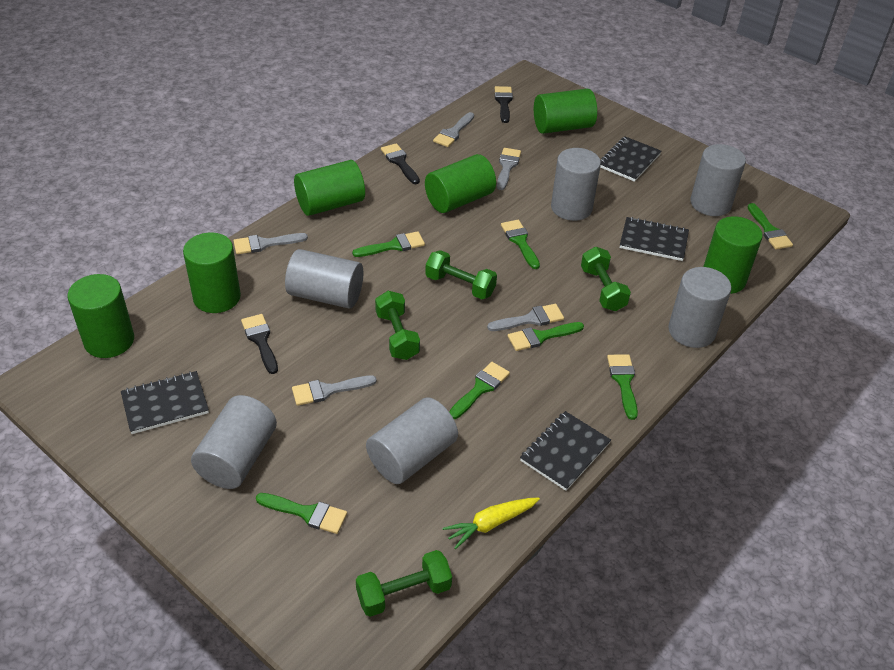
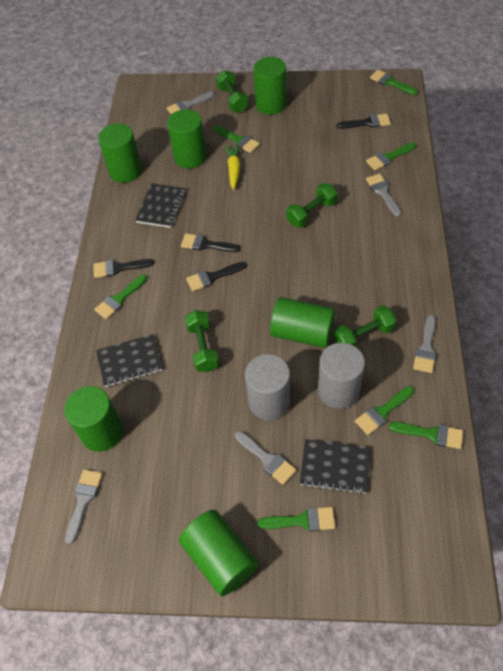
black brush: 3 -> 4
black notebook: 4 -> 3
grey cylinder: 6 -> 2

